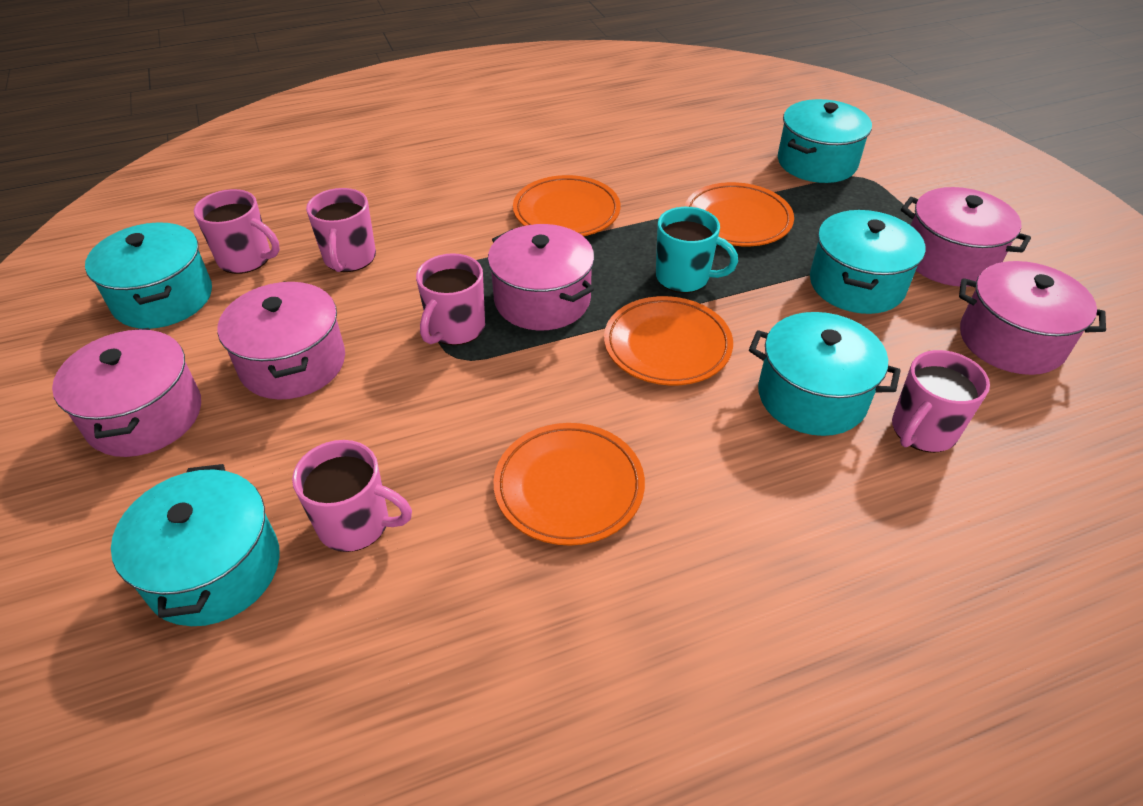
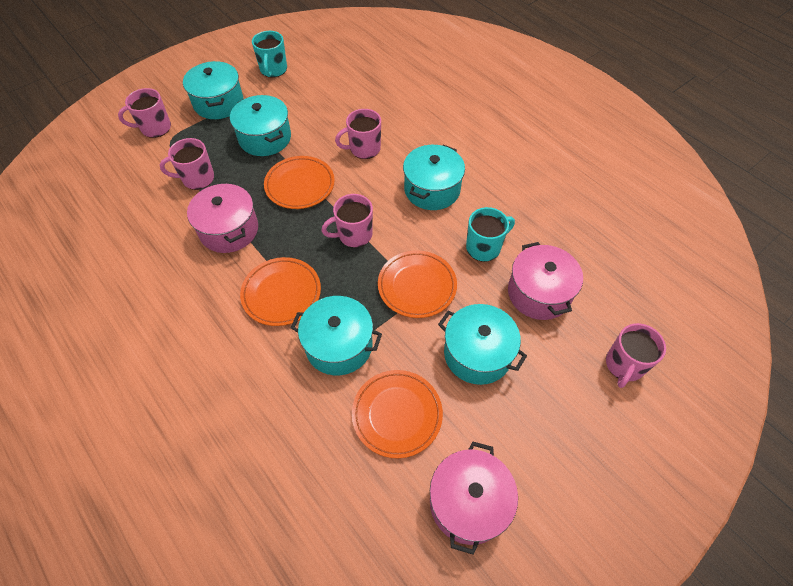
pink pot: 5 -> 3
turquoise mug: 1 -> 2

